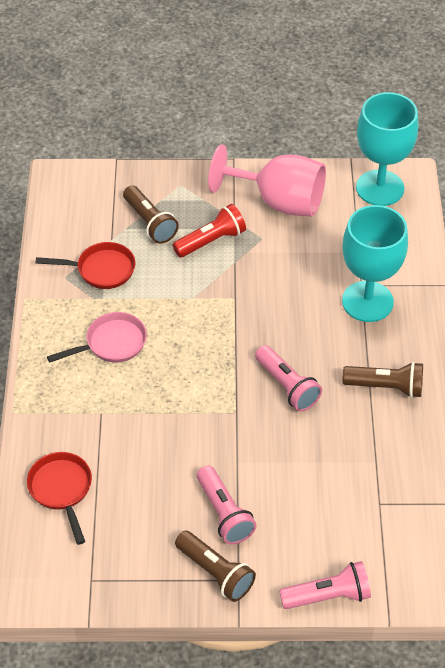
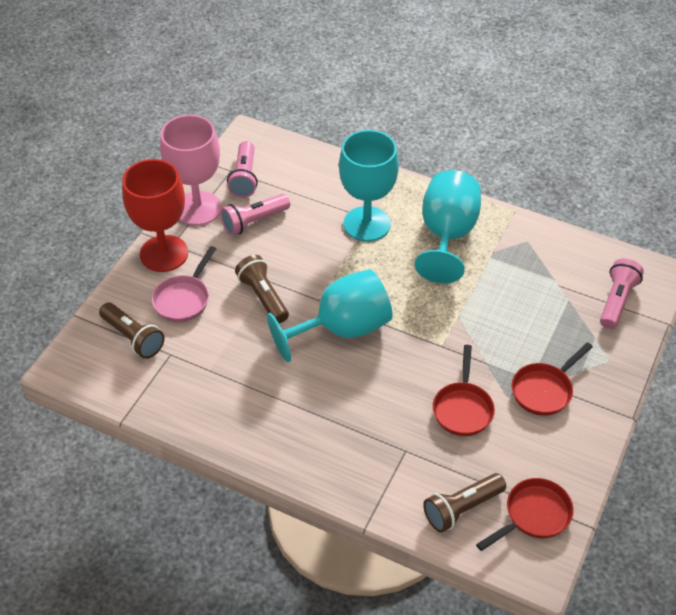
red flashlight: 1 -> 0
red goblet: 0 -> 1
red pan: 2 -> 3
turquoise goblet: 2 -> 3

